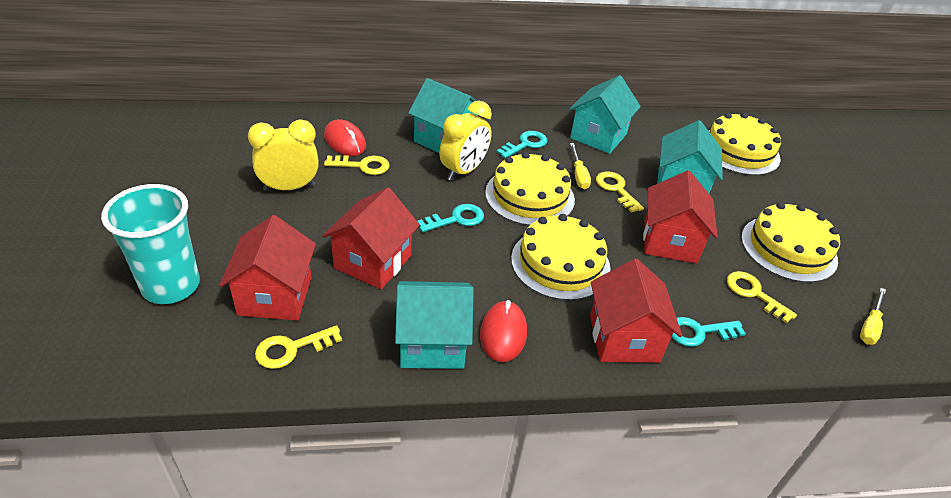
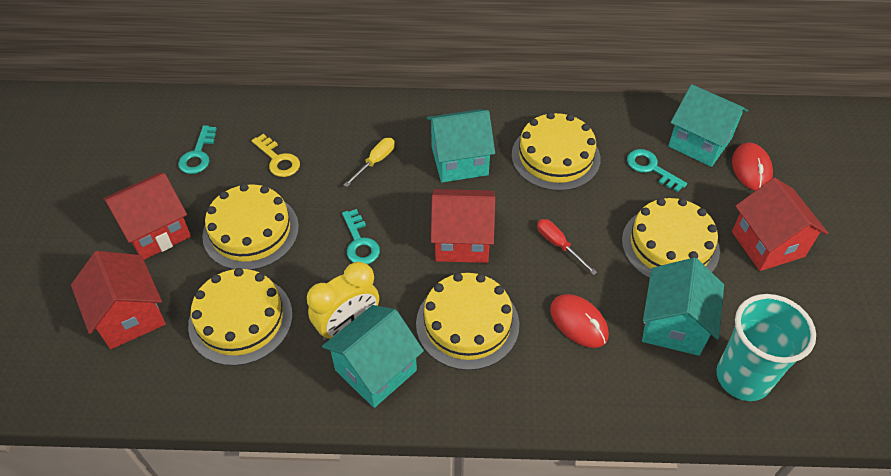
red screwdriver: 0 -> 1
yellow cake: 4 -> 5
yellow clock: 2 -> 1
yellow key: 4 -> 1
yellow screwdriver: 2 -> 1

